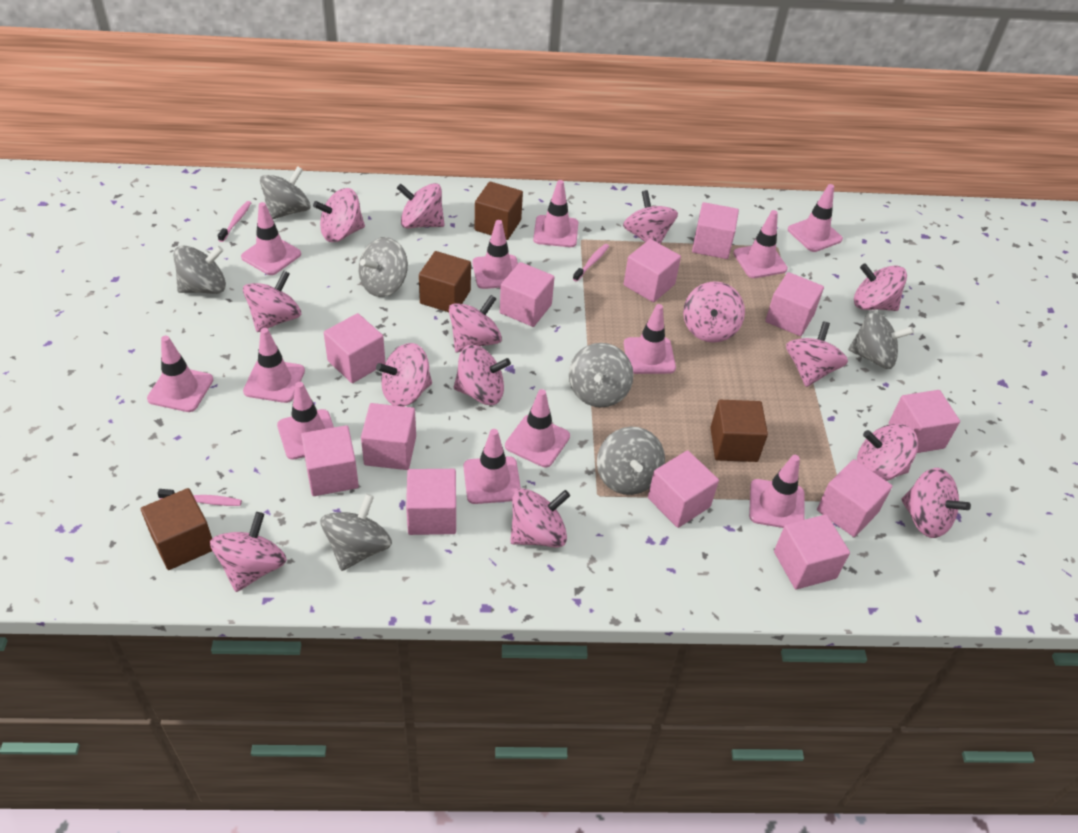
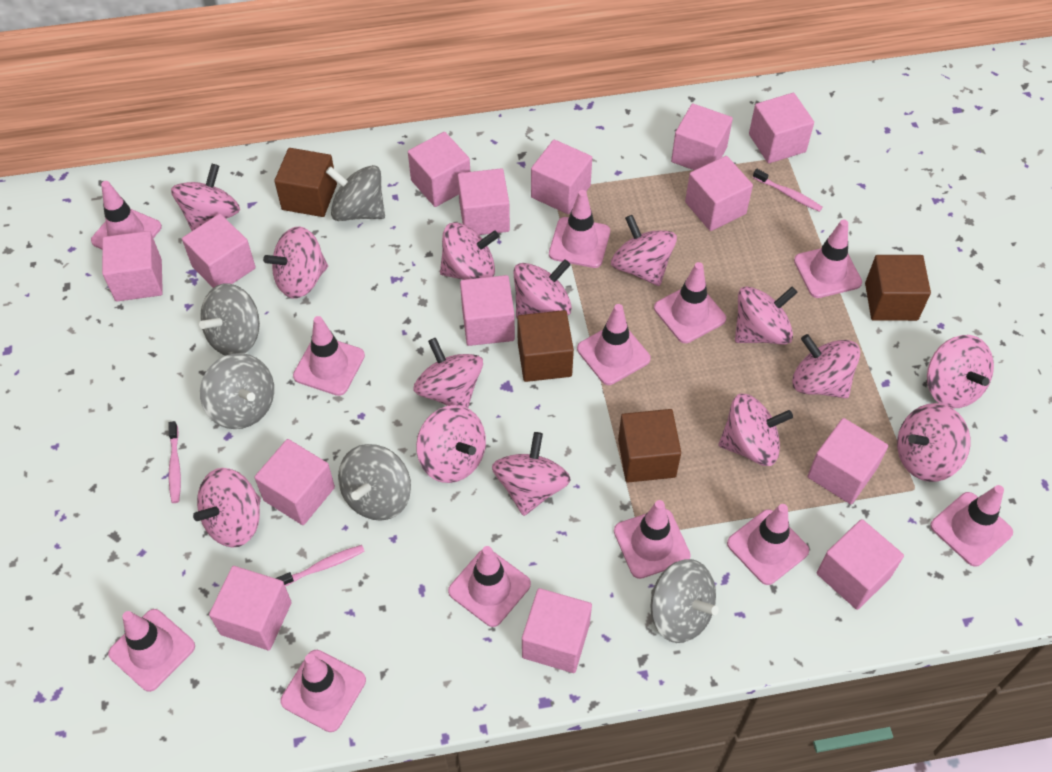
grey spinning top: 7 -> 5
pink cube: 12 -> 14

